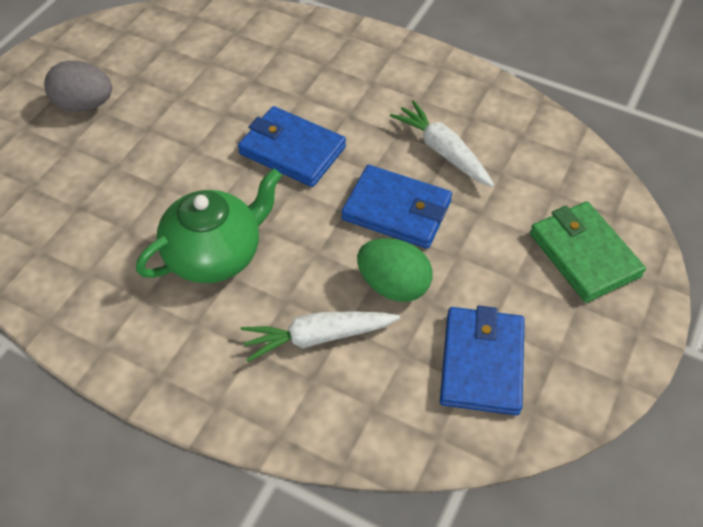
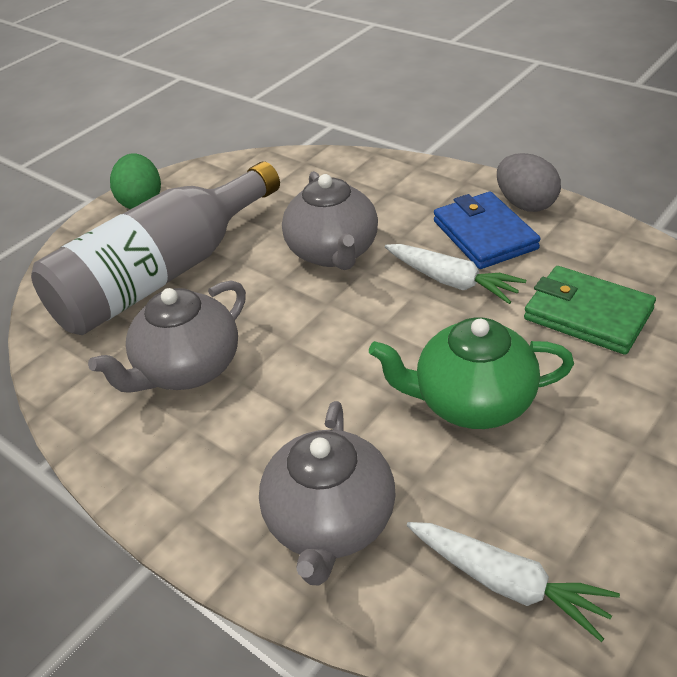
blue wallet: 3 -> 1
grey bottle: 0 -> 1
grey teapot: 0 -> 3

